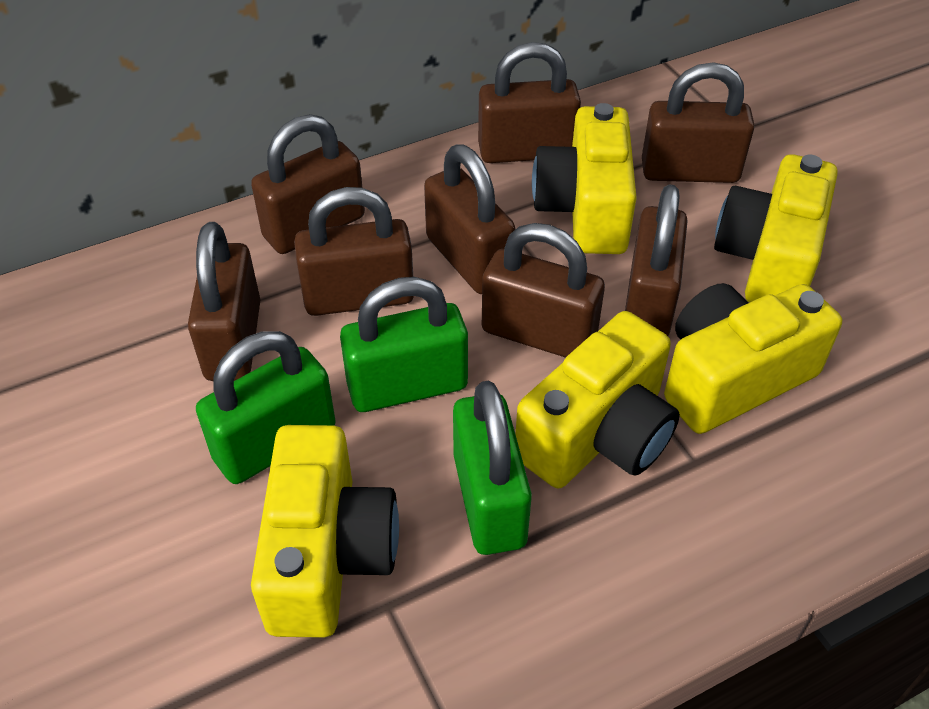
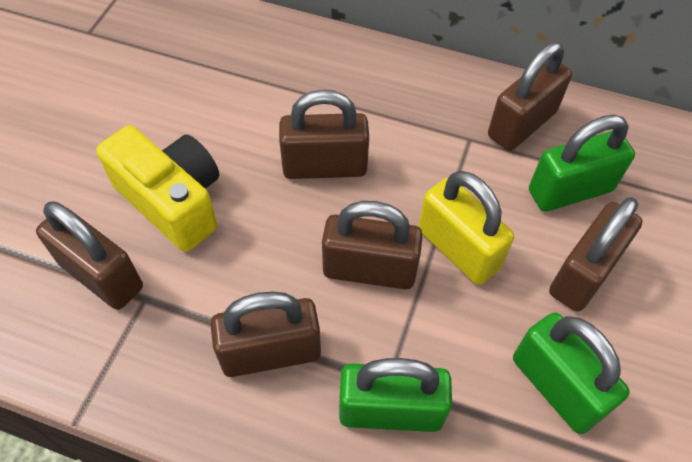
brown padlock: 8 -> 6
yellow camera: 5 -> 1
yellow padlock: 0 -> 1

